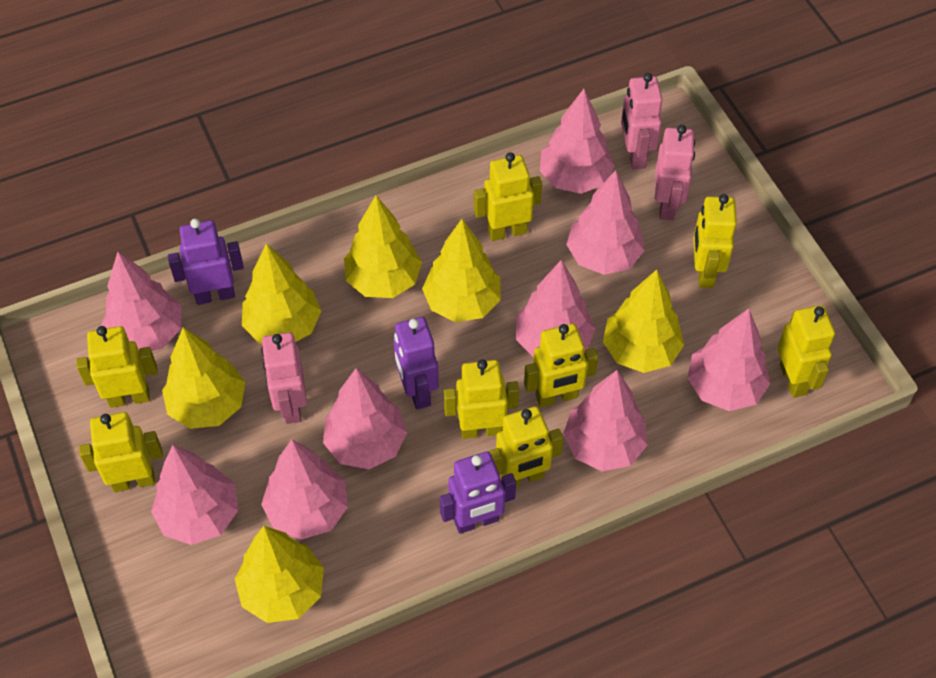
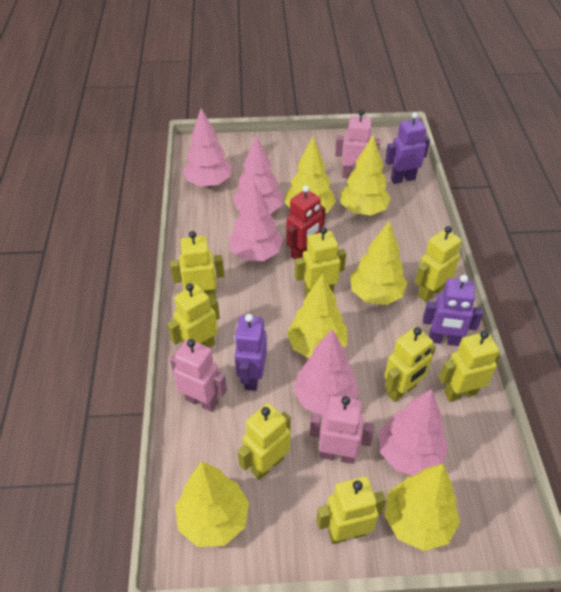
pink tree: 9 -> 5
red robot: 0 -> 1

